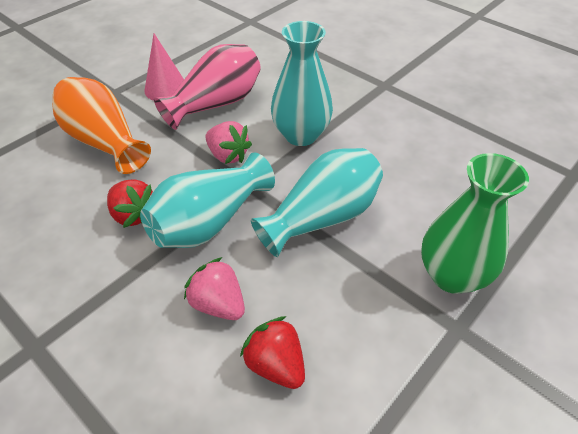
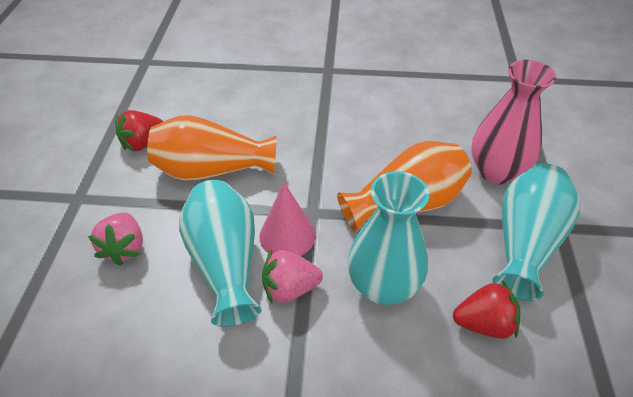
green vase: 1 -> 0
orange vase: 1 -> 2

